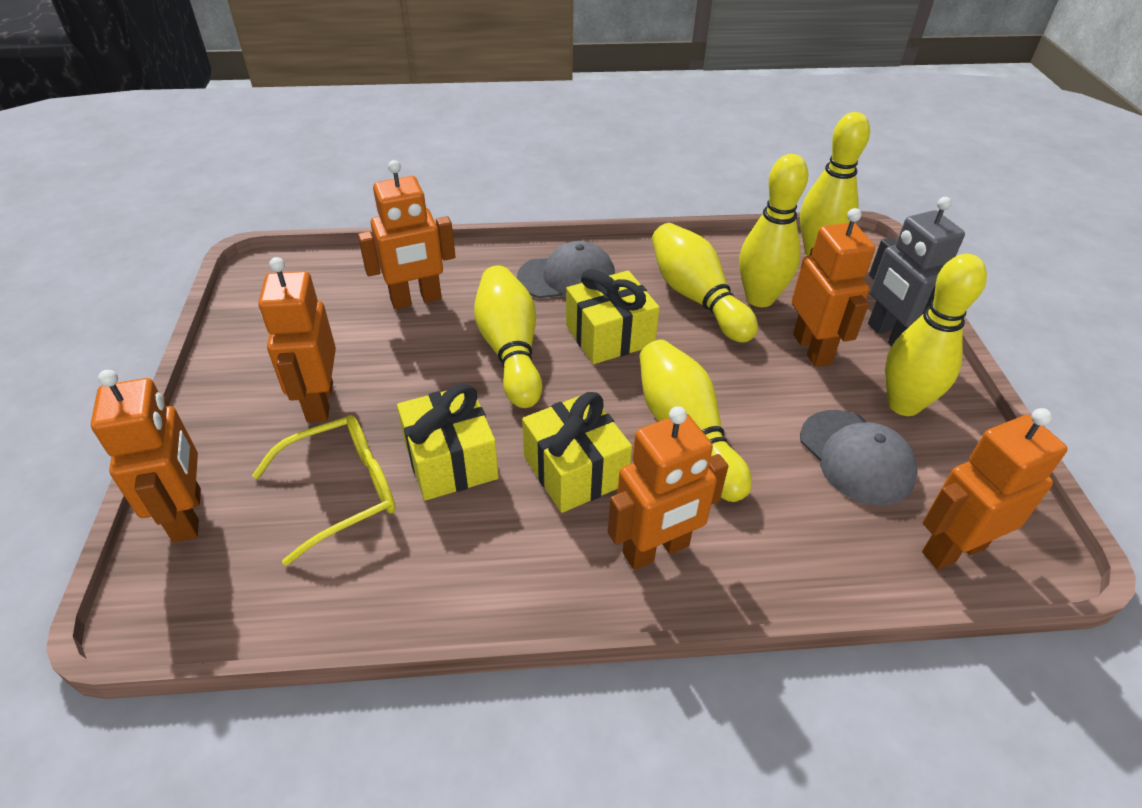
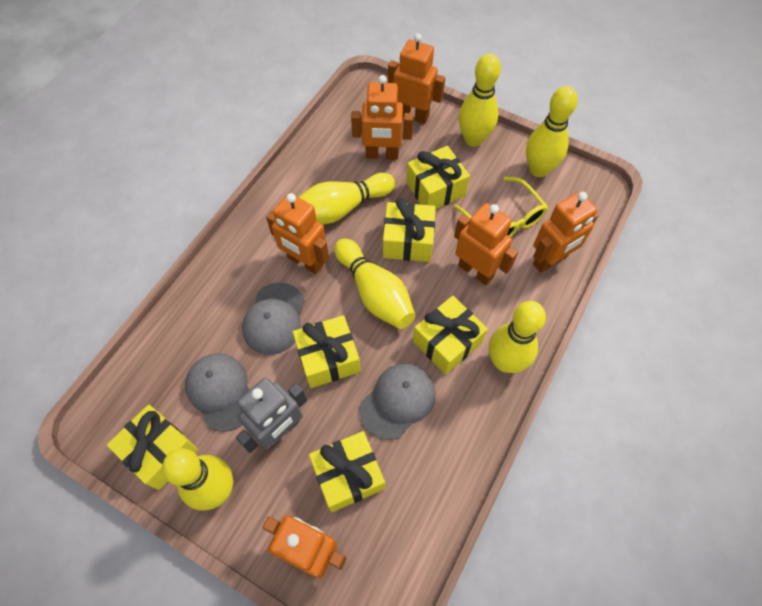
grey cap: 2 -> 3
yellow gift: 3 -> 6

